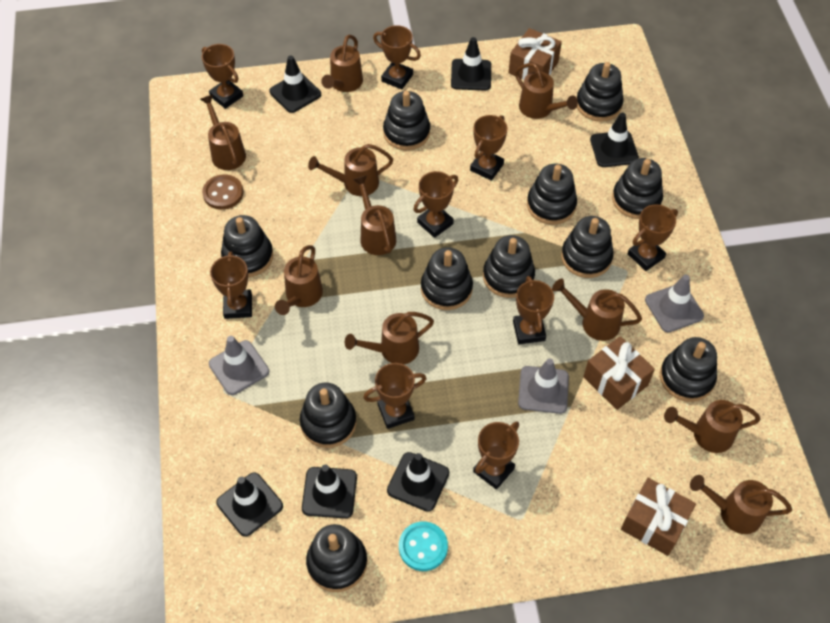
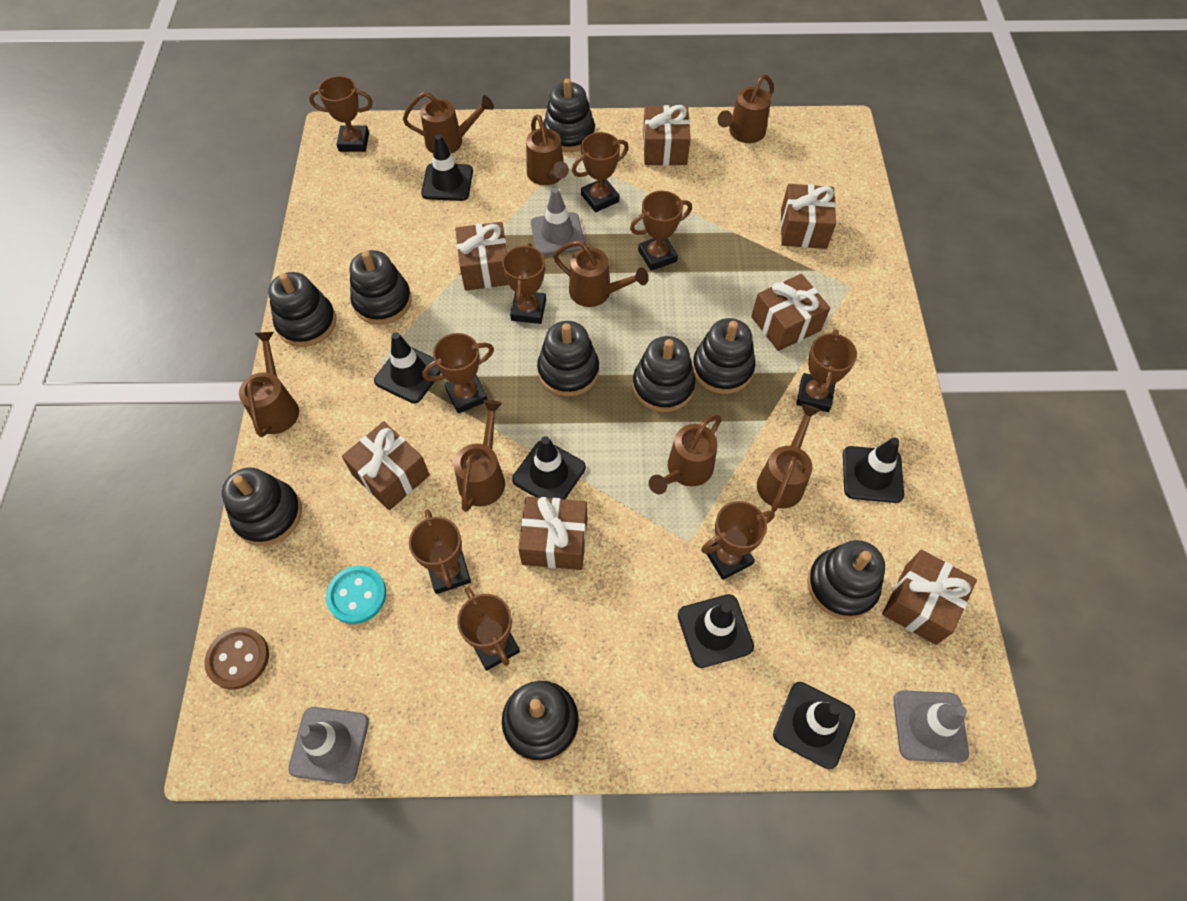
black stacking toy: 11 -> 9
brown gift: 3 -> 7
brown watering can: 10 -> 8

